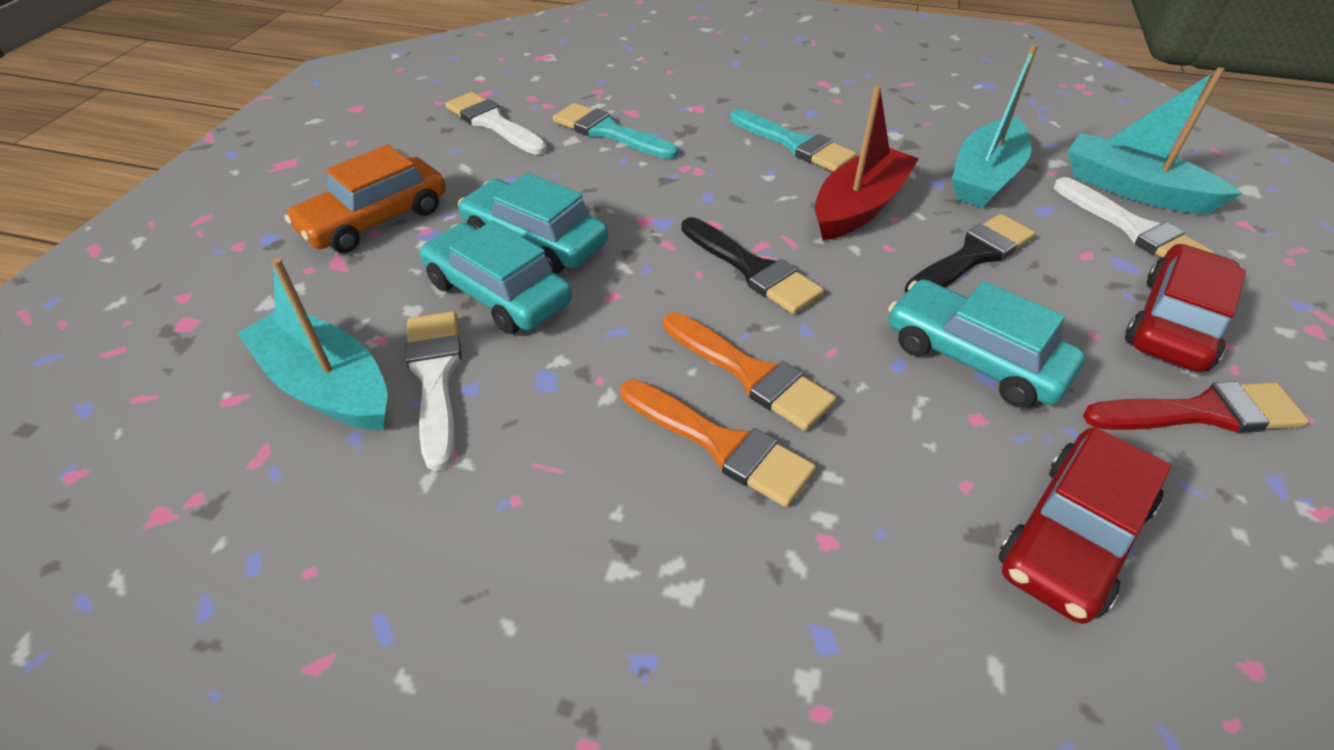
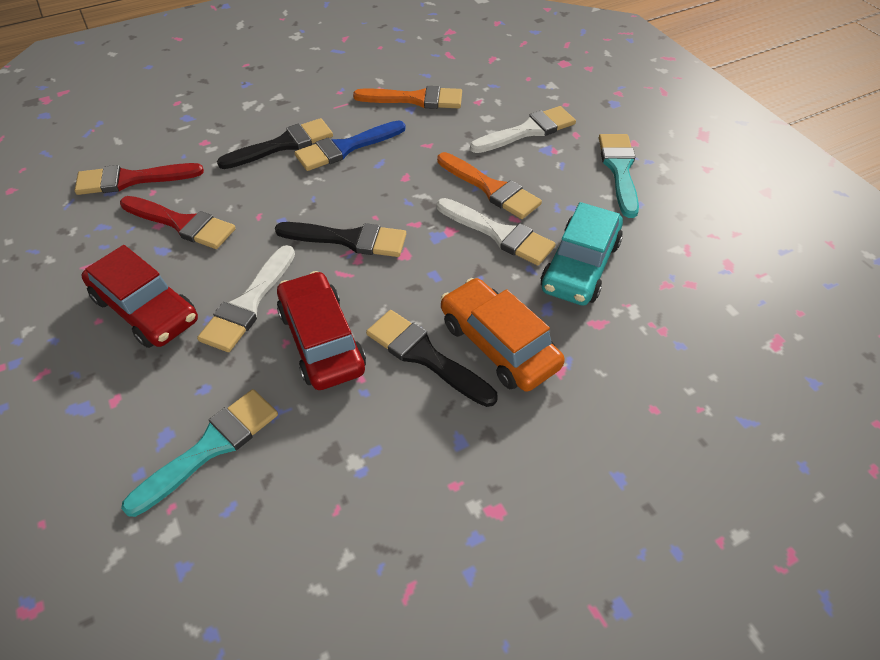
black brush: 2 -> 3
blue brush: 0 -> 1
red boat: 1 -> 0
red brush: 1 -> 2
turquoise boat: 3 -> 0
turquoise car: 3 -> 1

